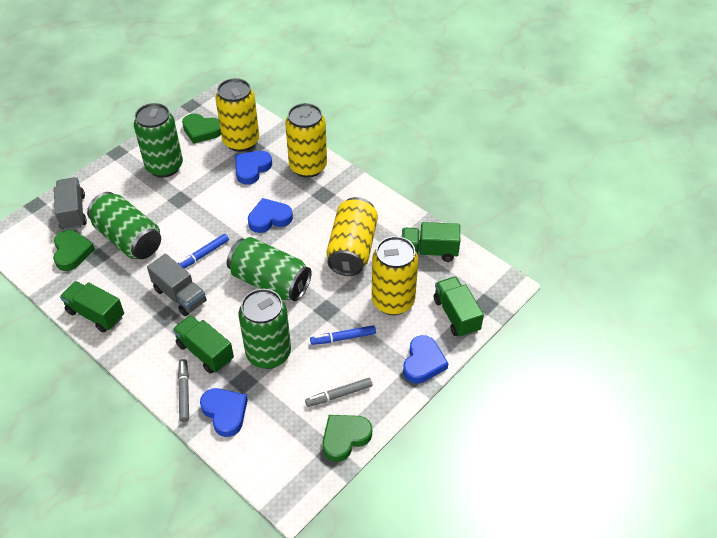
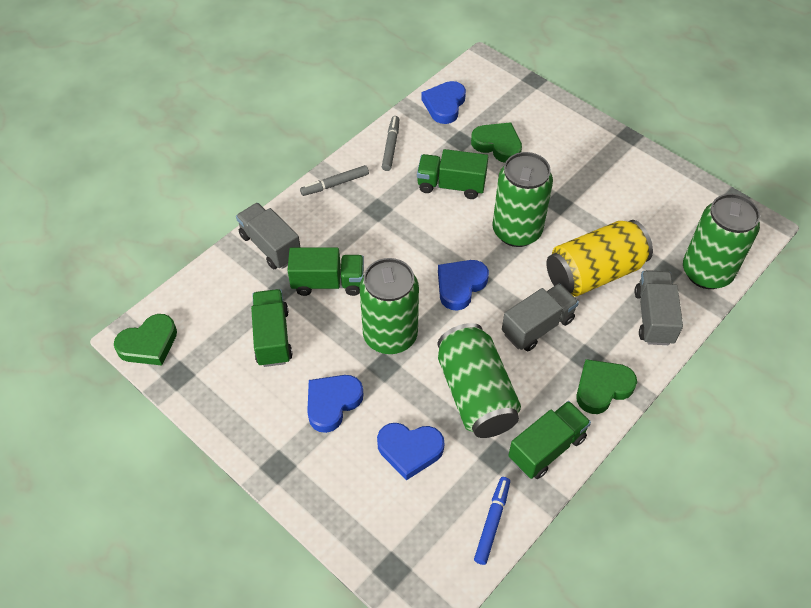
blue marker: 2 -> 1
grey truck: 2 -> 3
yellow can: 4 -> 1

